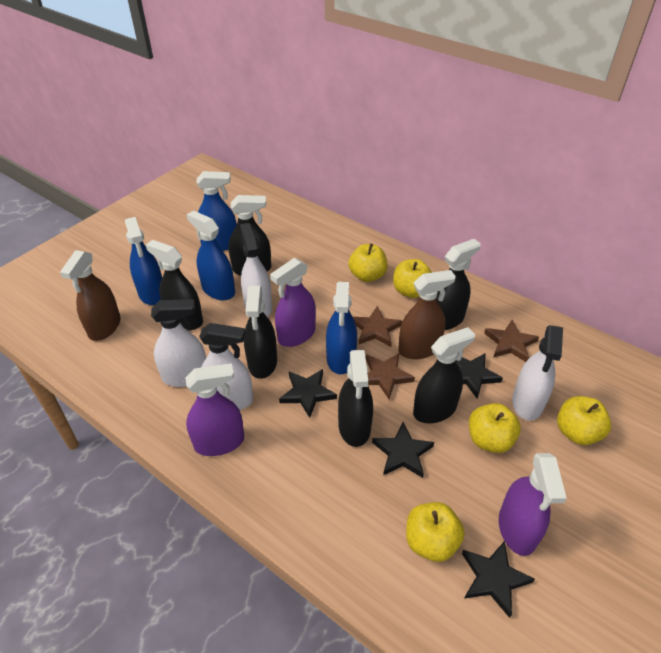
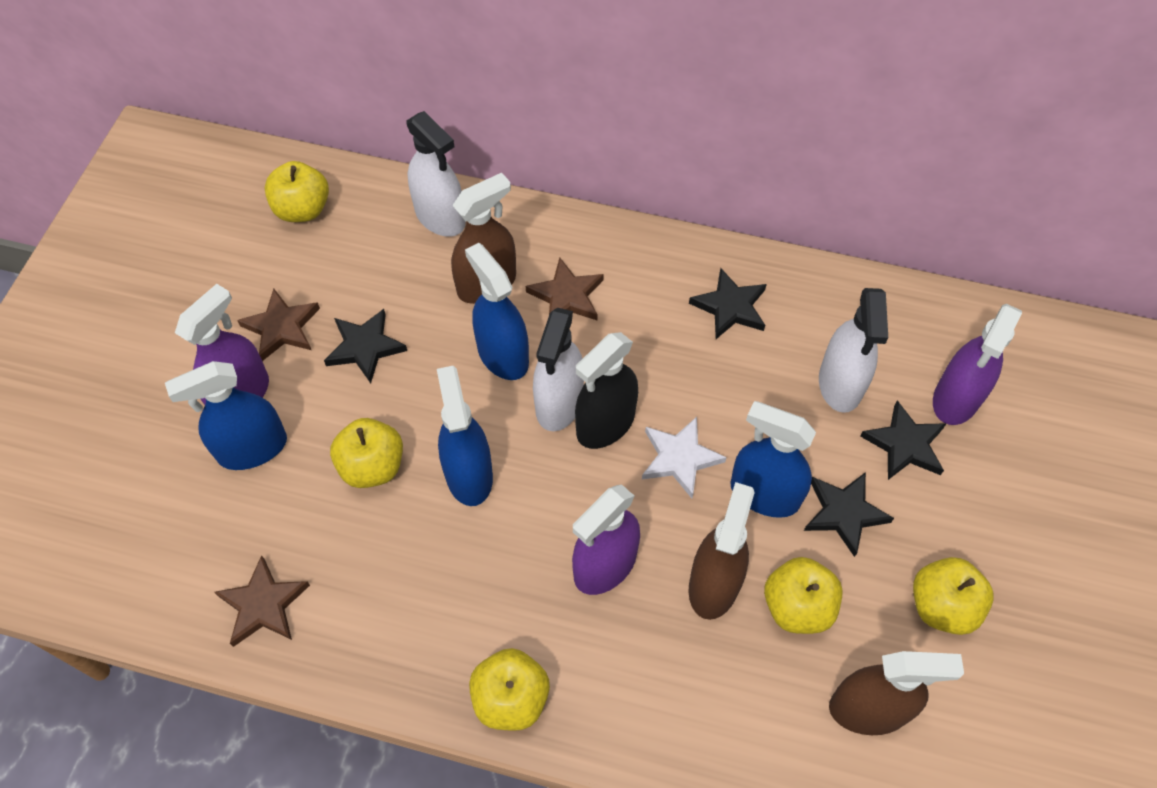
black spray bottle: 6 -> 1
brown spray bottle: 2 -> 3
white spray bottle: 4 -> 3
white star: 0 -> 1

